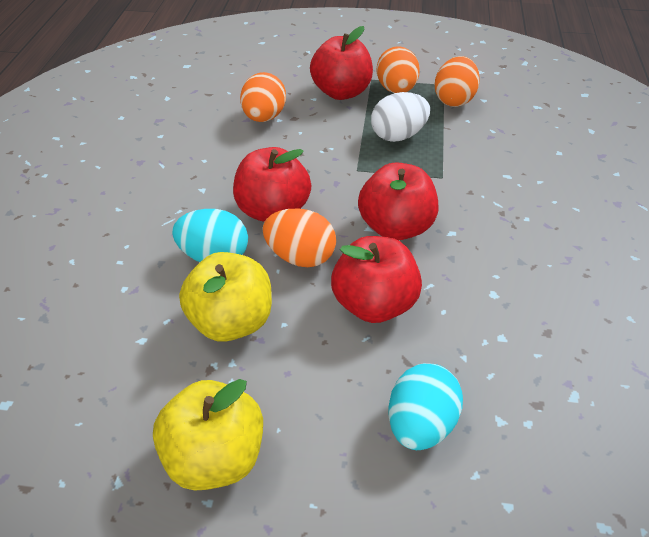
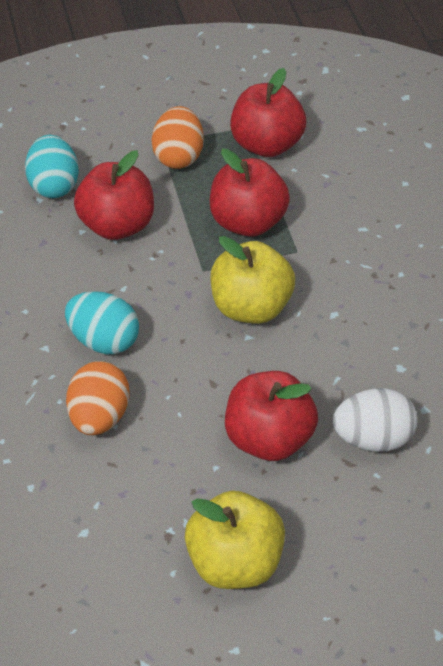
orange egg: 4 -> 2

